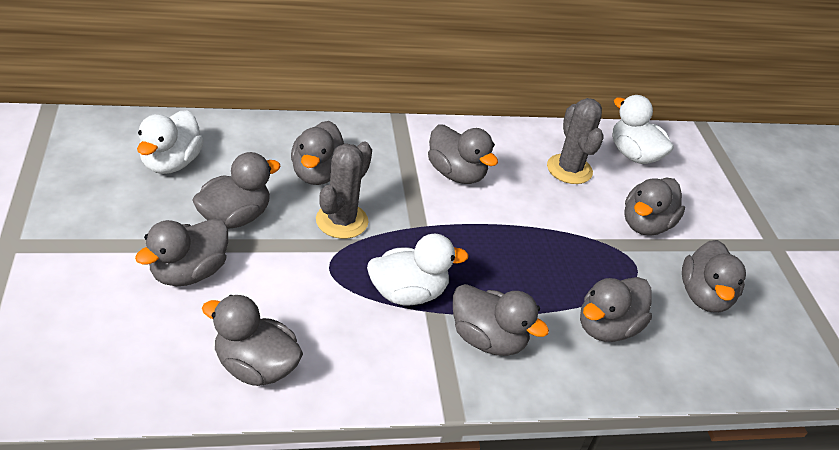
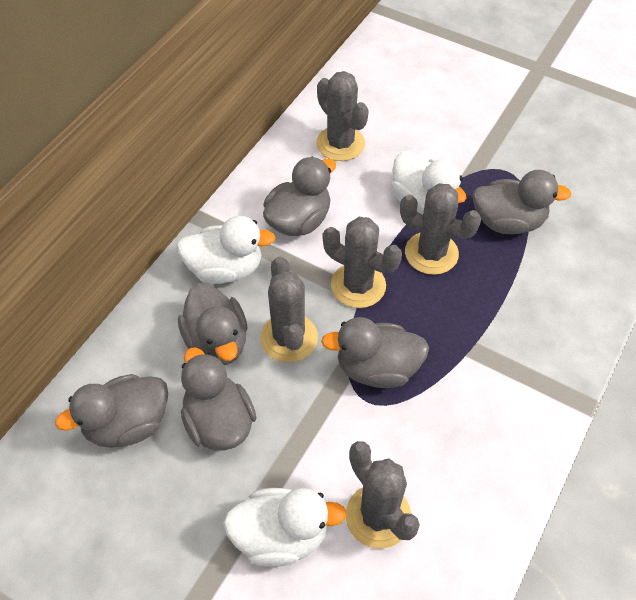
grey cactus: 2 -> 5
grey duck: 9 -> 6

